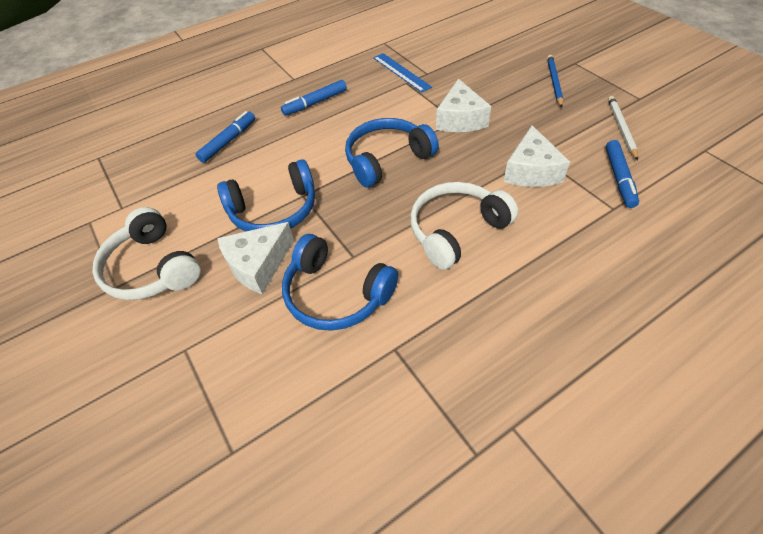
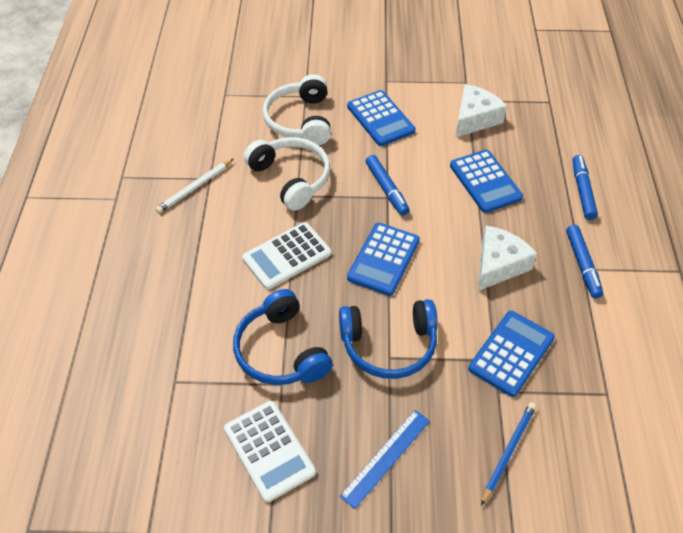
blue calculator: 0 -> 4
blue headphones: 3 -> 2
white calculator: 0 -> 2
white cheese: 3 -> 2

